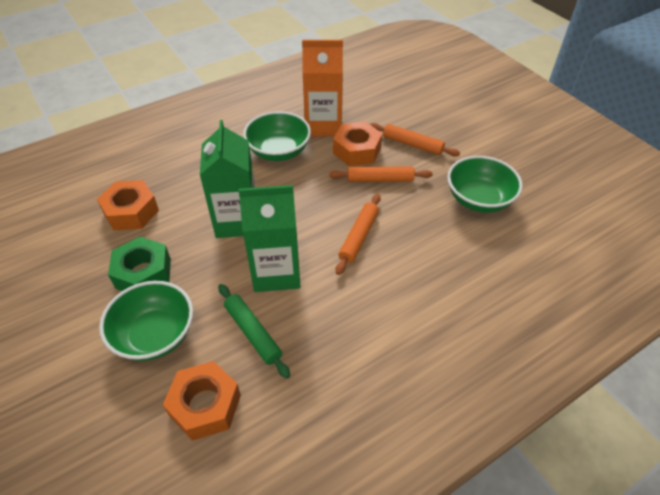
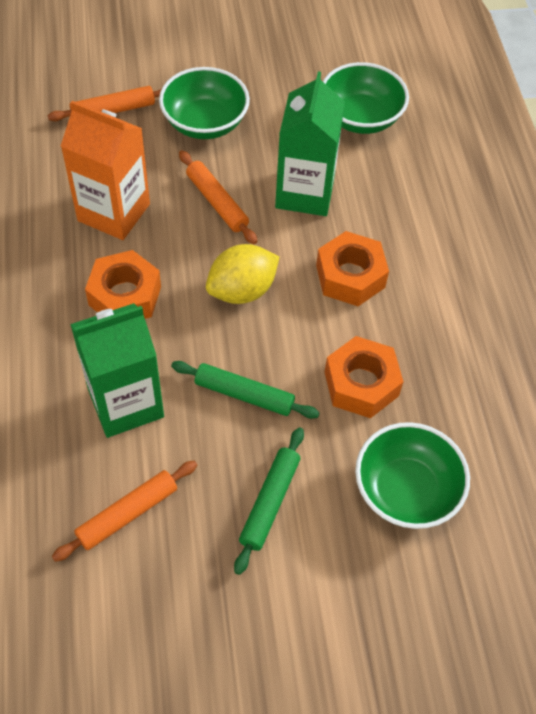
green nut: 1 -> 0
green rolling pin: 1 -> 2
yellow lemon: 0 -> 1

